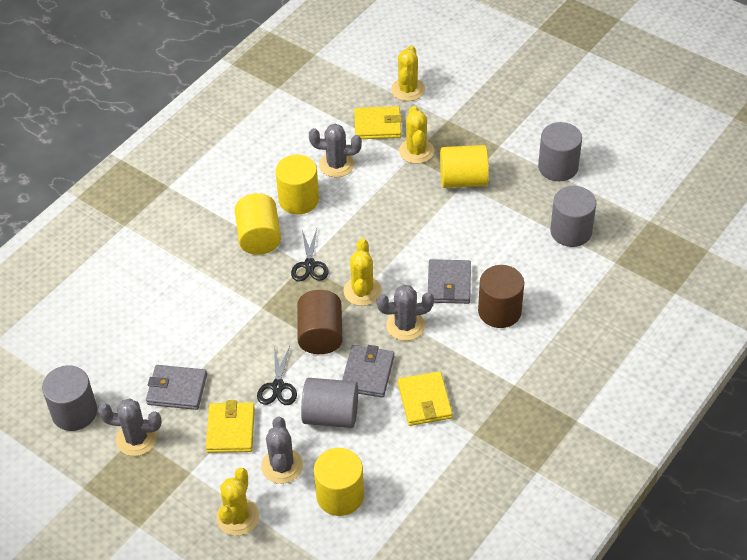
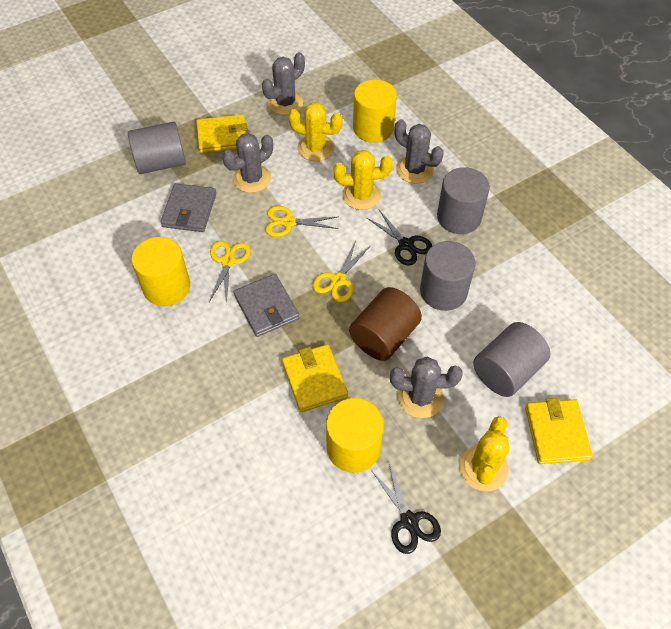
brown cylinder: 2 -> 1
grey wallet: 3 -> 2
yellow cactus: 4 -> 3
yellow cylinder: 4 -> 3
yellow scissors: 0 -> 3

